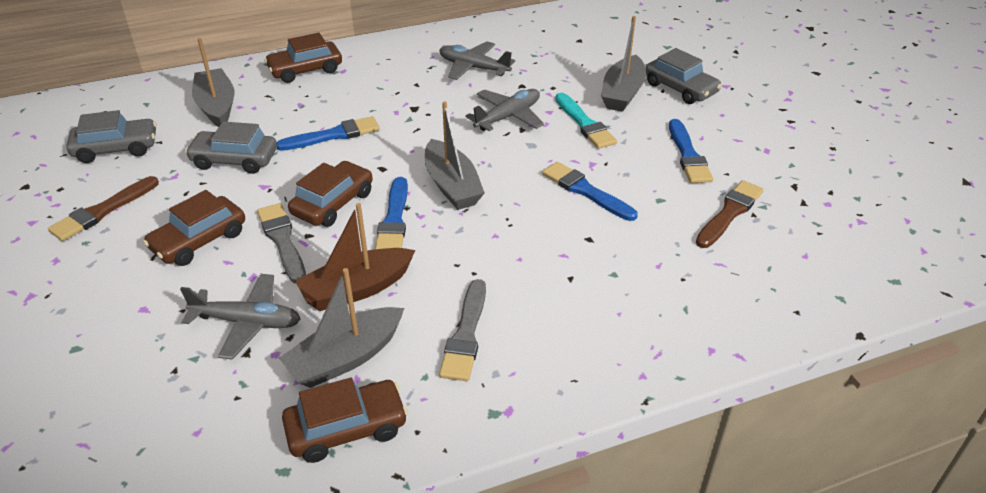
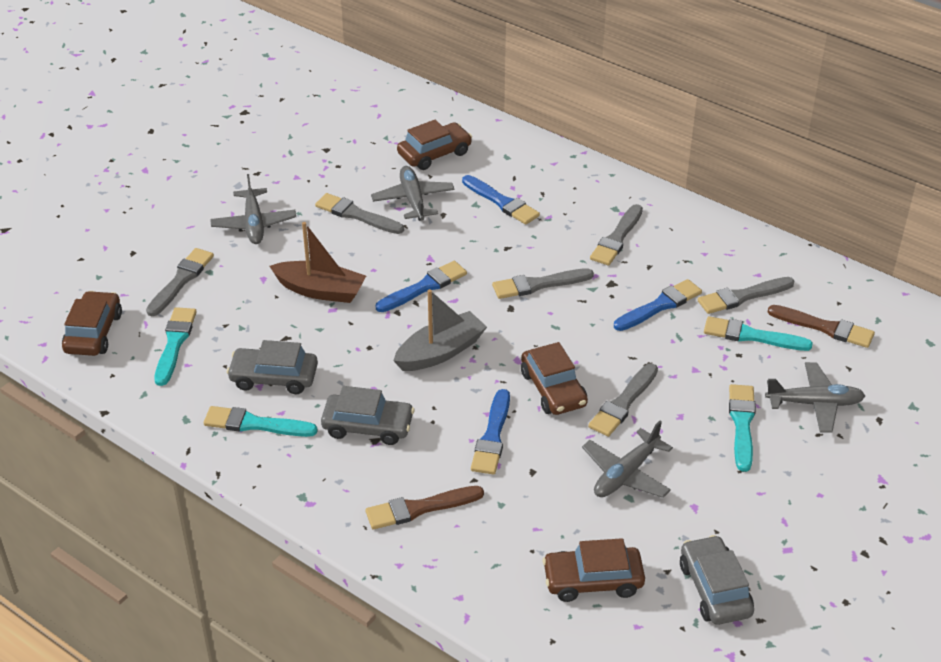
grey boat: 4 -> 1
grey brush: 2 -> 6
grey plane: 3 -> 4
turquoise brush: 1 -> 4

